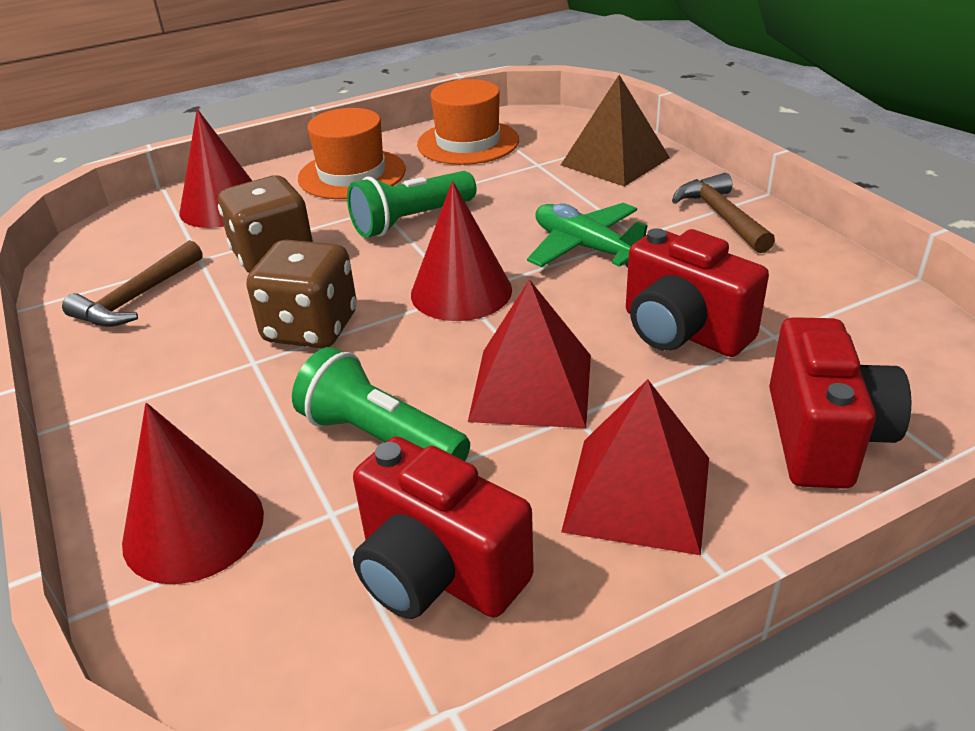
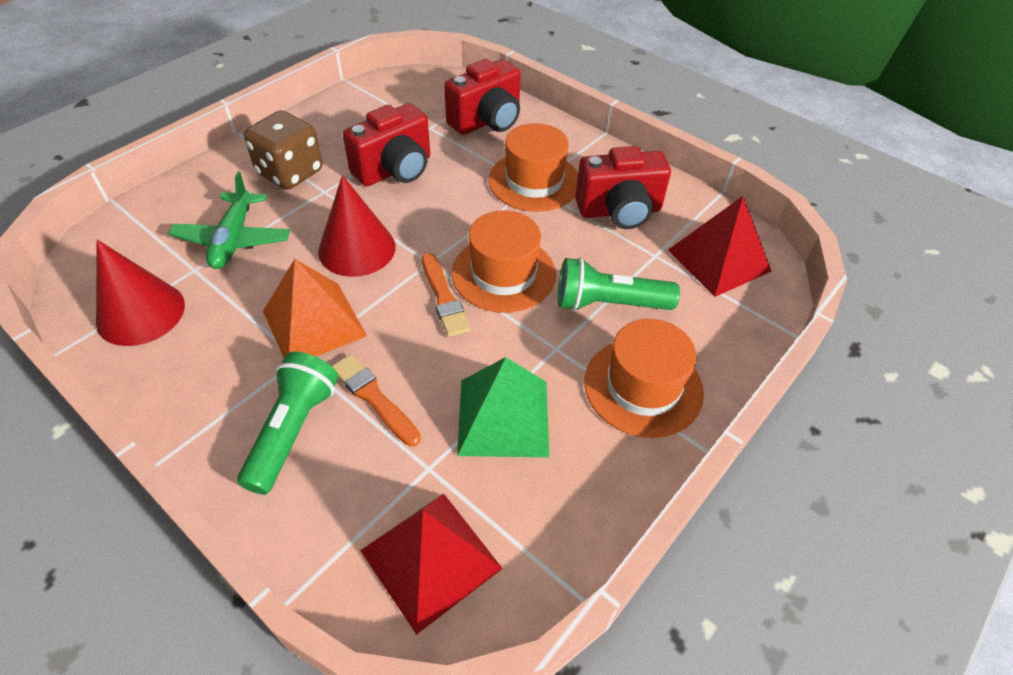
brown dice: 2 -> 1
brown hammer: 2 -> 0
brown pyramid: 1 -> 0
green pyramid: 0 -> 1
orange brush: 0 -> 2
orange hat: 2 -> 3
orange pyramid: 0 -> 1
red cone: 3 -> 2

